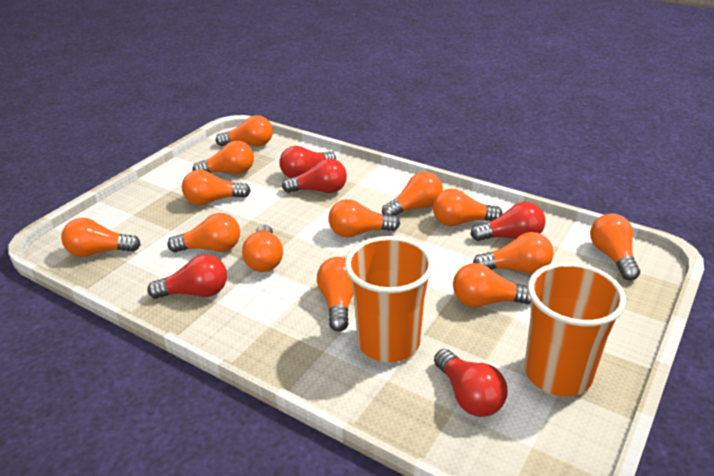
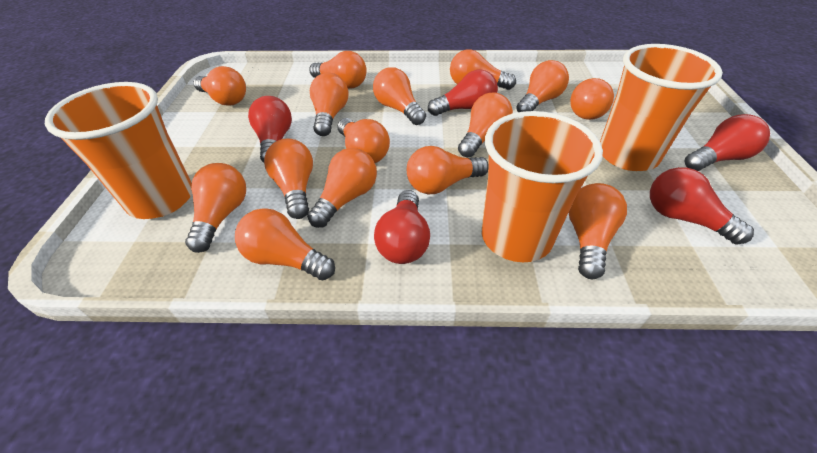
orange cup: 2 -> 3
orange light bulb: 13 -> 15

